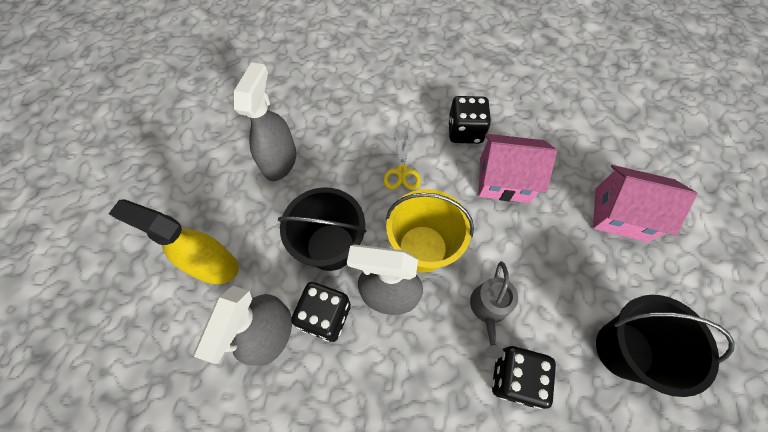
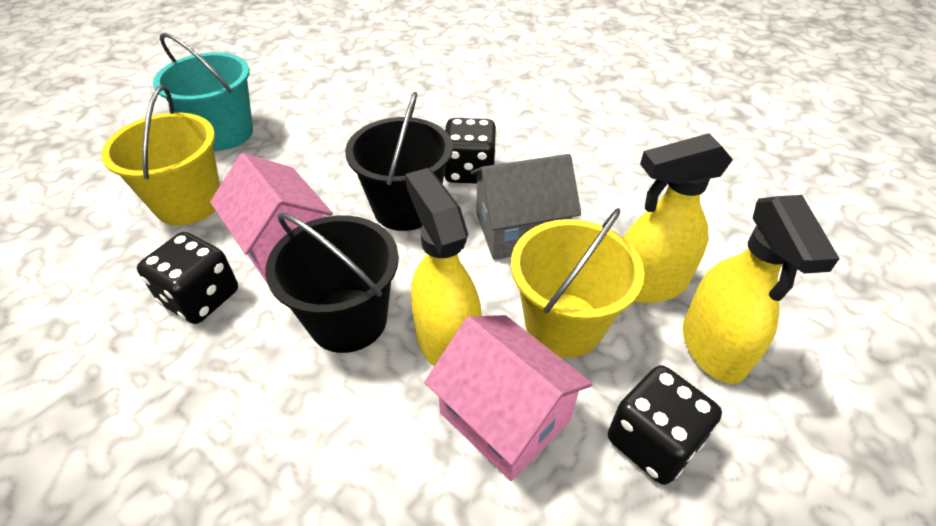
grey house: 0 -> 1
grey spray bottle: 3 -> 0
grey watering can: 1 -> 0
turquoise bucket: 0 -> 1
yellow bucket: 1 -> 2
yellow scissors: 1 -> 0
yellow spray bottle: 1 -> 3

